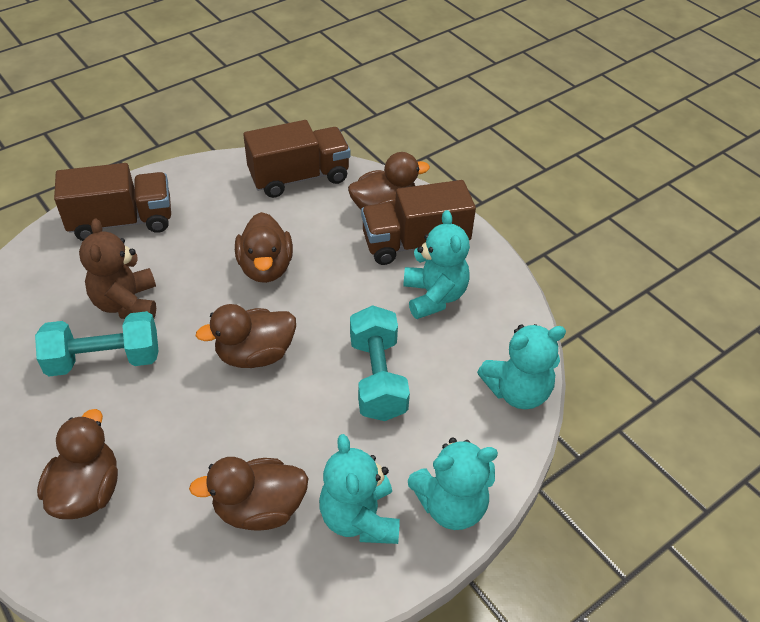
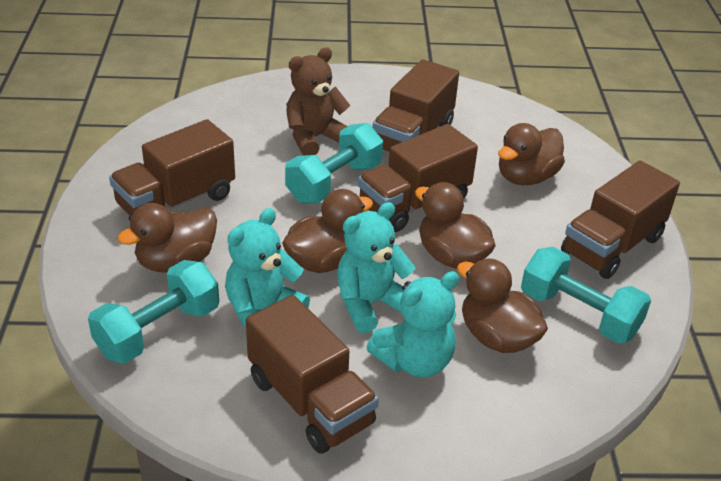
brown truck: 3 -> 5
turquoise dumbbell: 2 -> 3
turquoise teddy bear: 4 -> 3

